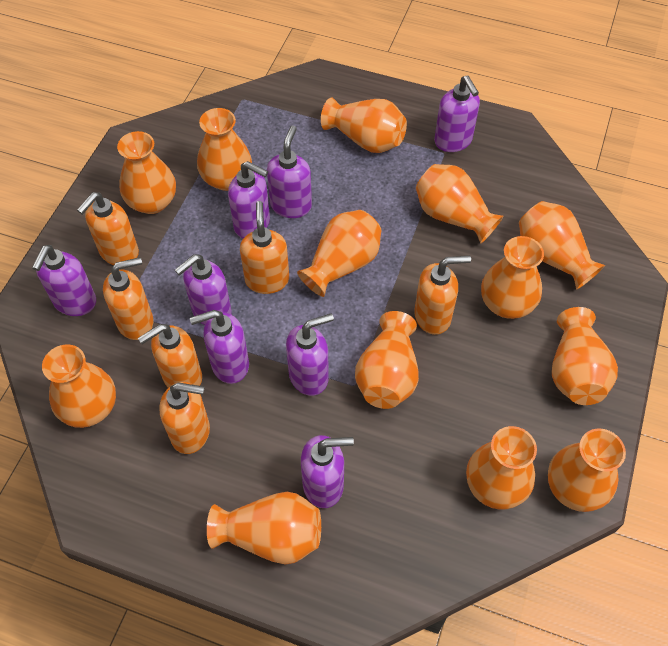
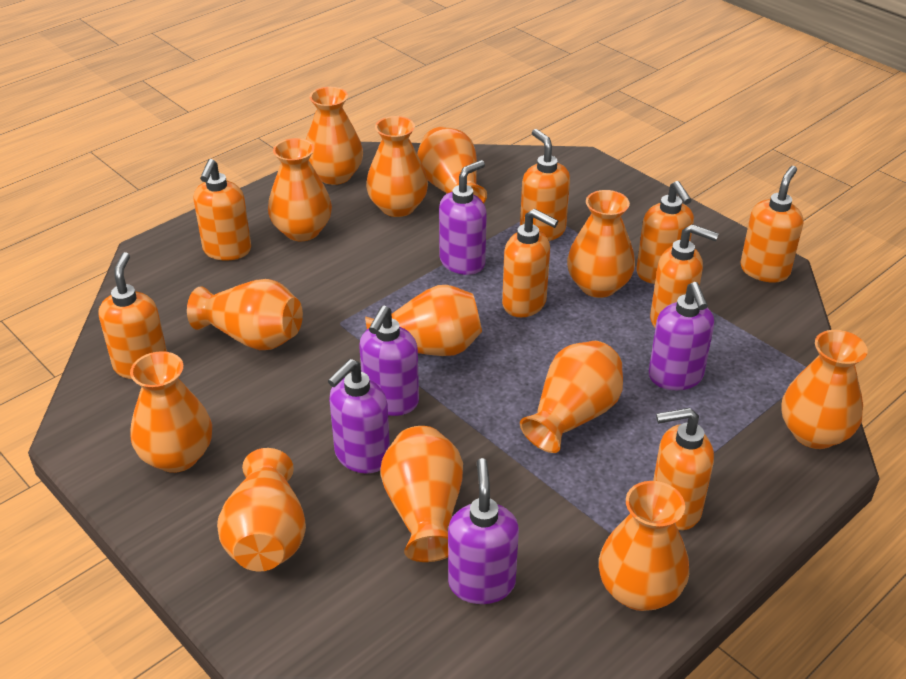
orange soap dispenser: 6 -> 8
purple soap dispenser: 8 -> 5

